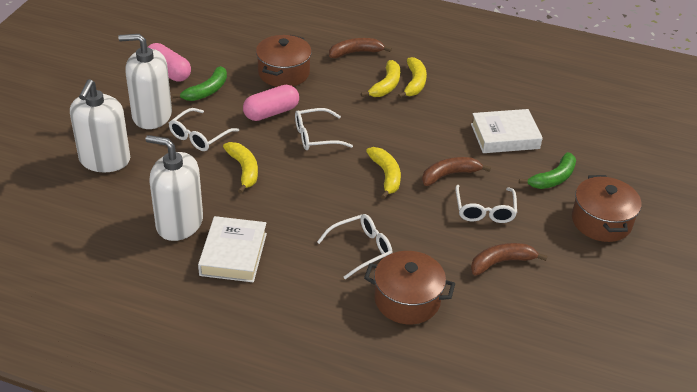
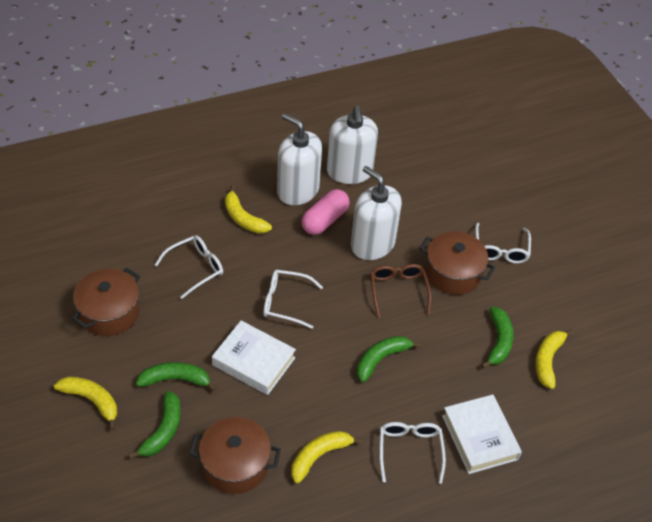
brown banana: 3 -> 0
brown glasses: 0 -> 1
green banana: 2 -> 4
pink capsule: 2 -> 1

